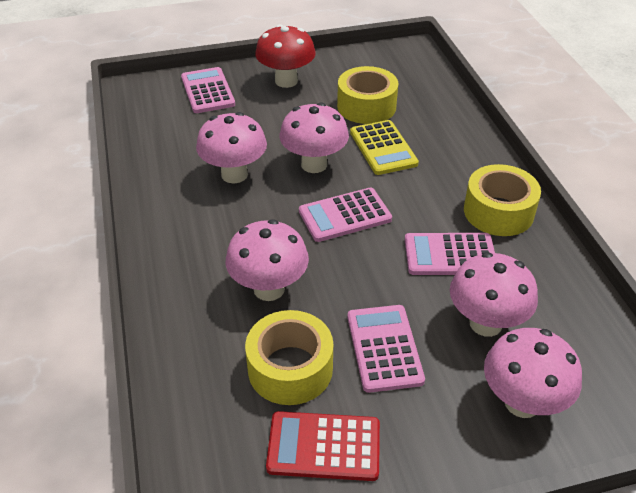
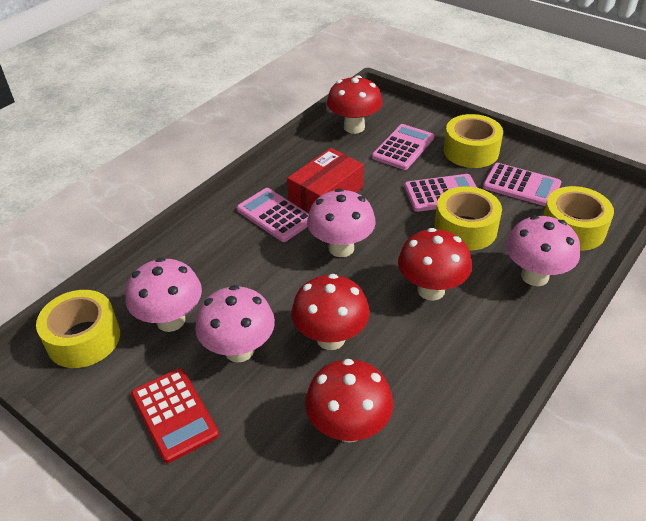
pink mushroom: 5 -> 4
red box: 0 -> 1
red mushroom: 1 -> 4
yellow calculator: 1 -> 0
yellow tape: 3 -> 4

